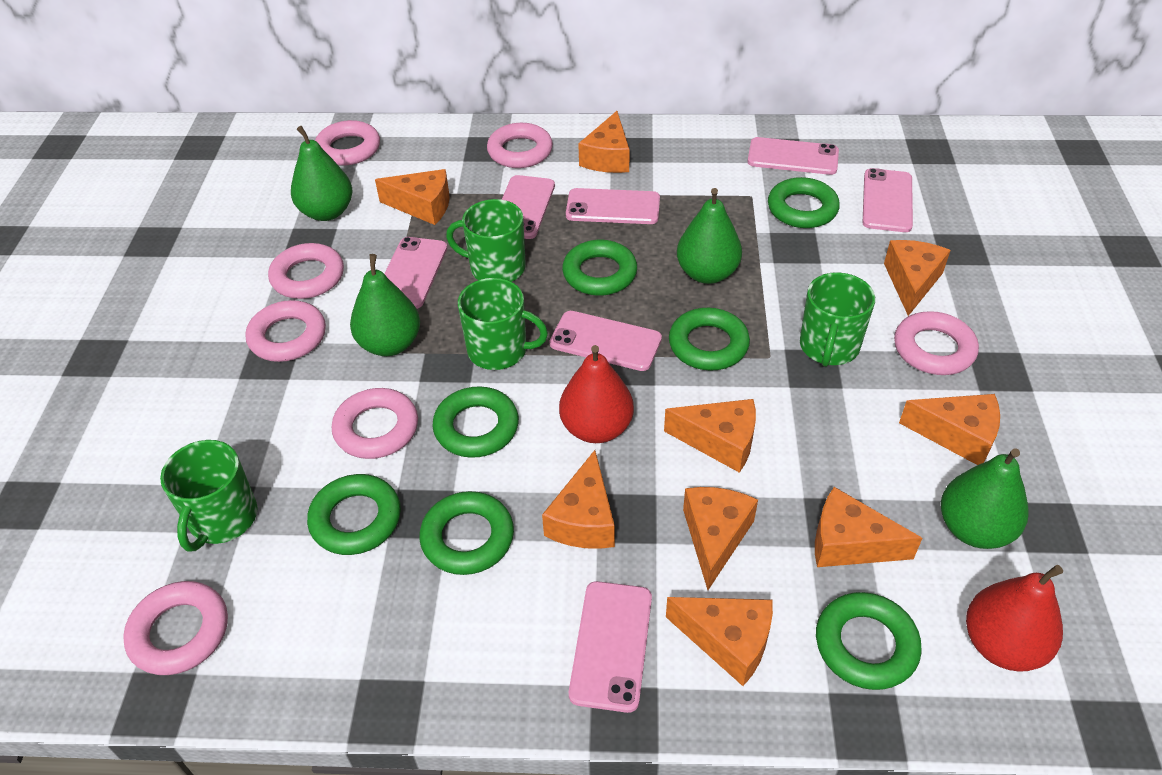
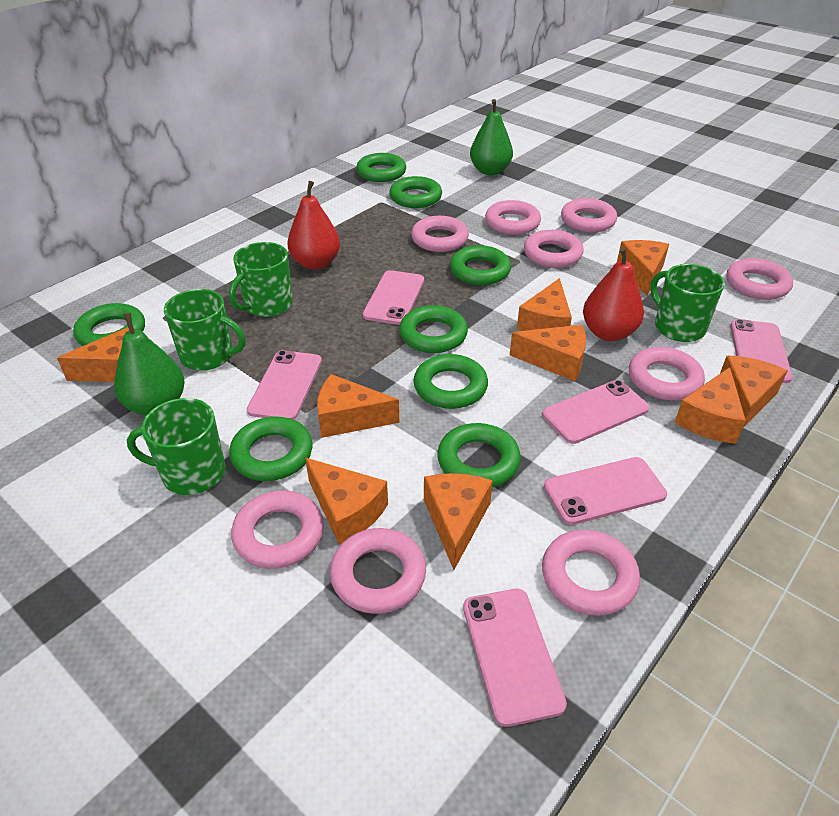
green pear: 4 -> 2
green ring: 7 -> 8
pink phone: 7 -> 6
pink ring: 7 -> 9

